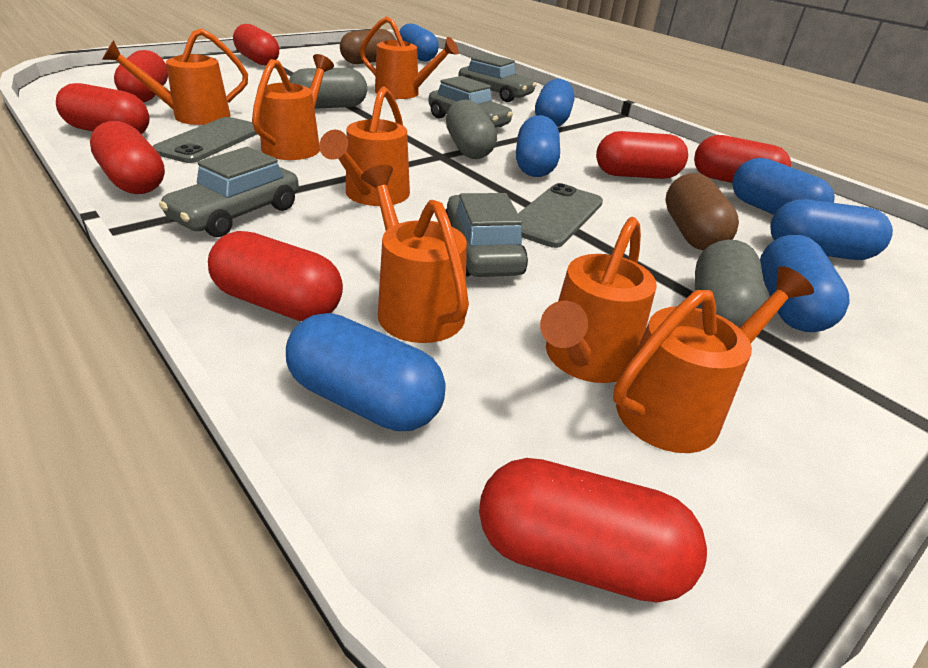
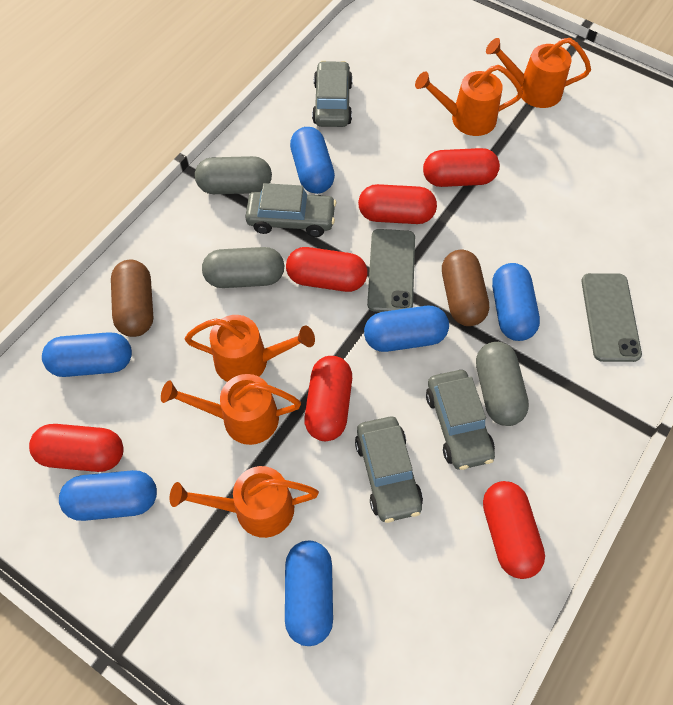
blue capsule: 7 -> 6
orange watering can: 7 -> 5
red capsule: 8 -> 6

